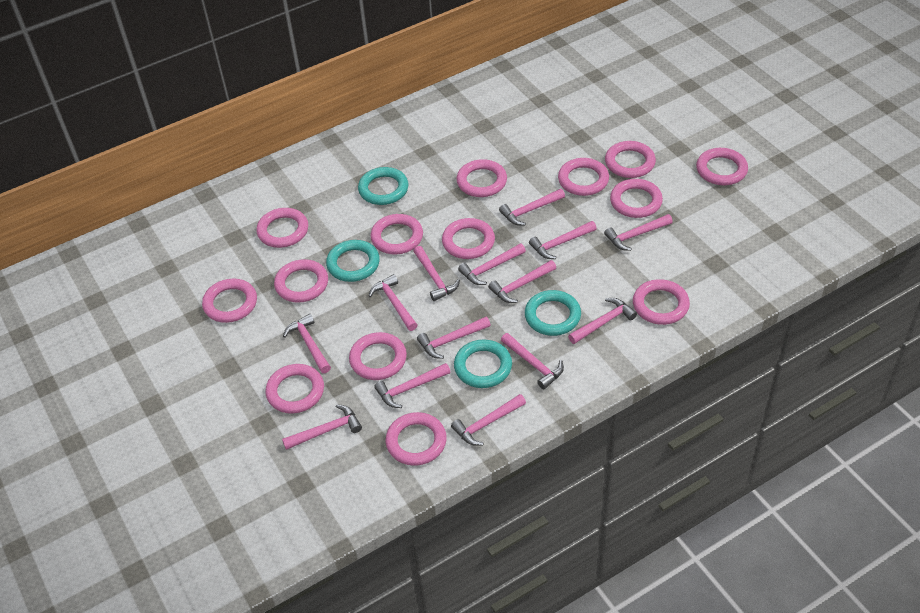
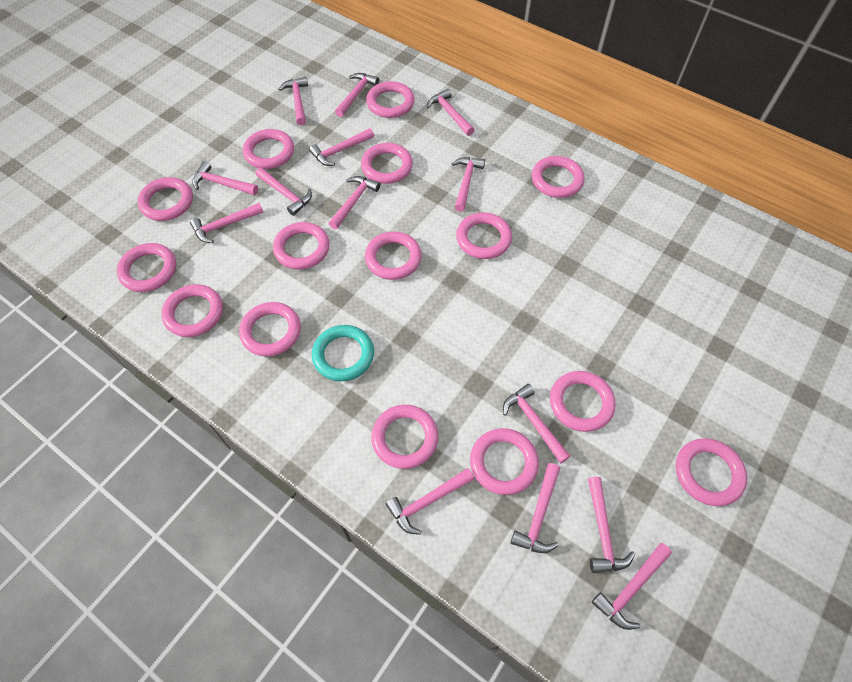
pink ring: 14 -> 15
turquoise ring: 4 -> 1

